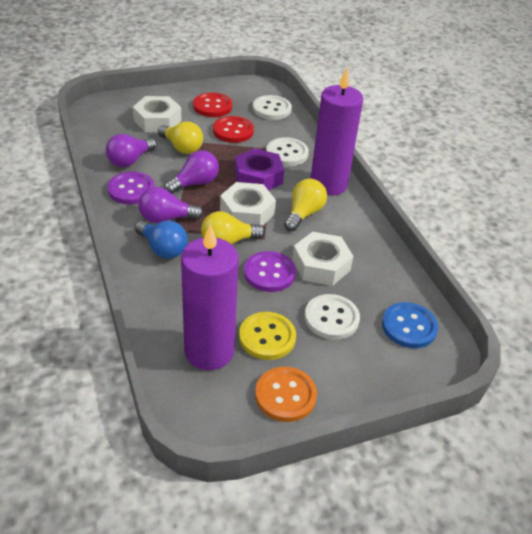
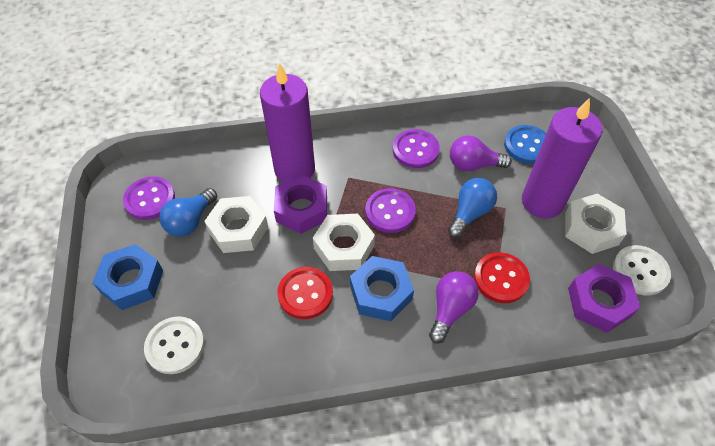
blue light bulb: 1 -> 2
blue nut: 0 -> 2
orange button: 1 -> 0
purple button: 2 -> 3
purple light bulb: 3 -> 2
purple nut: 1 -> 2
white button: 3 -> 2
yellow button: 1 -> 0
yellow light bulb: 3 -> 0

